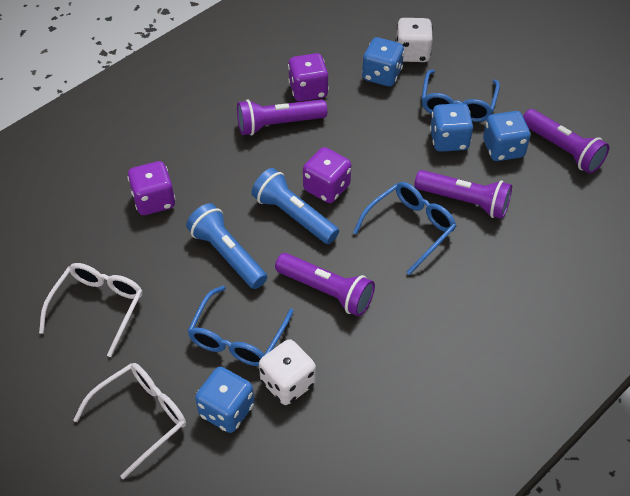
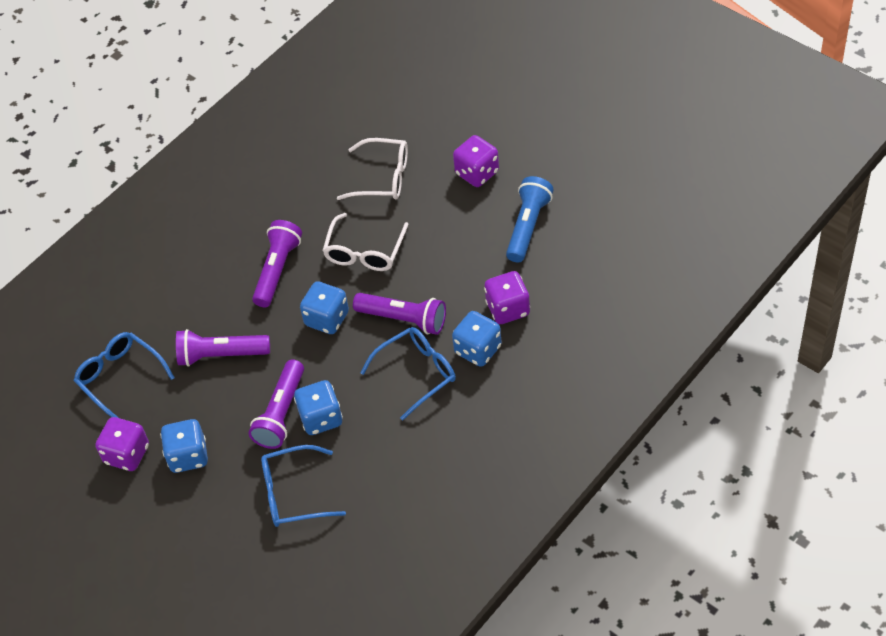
blue flashlight: 2 -> 1
white dice: 2 -> 0

